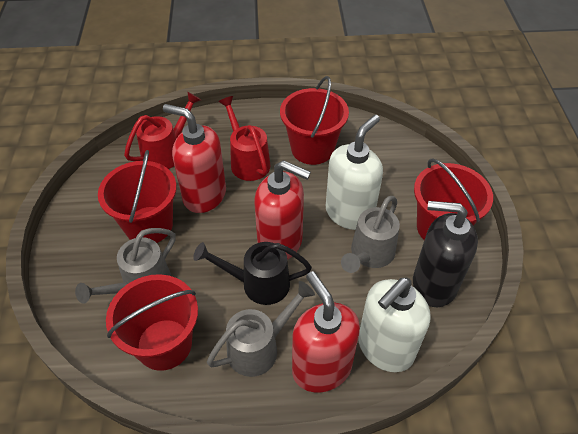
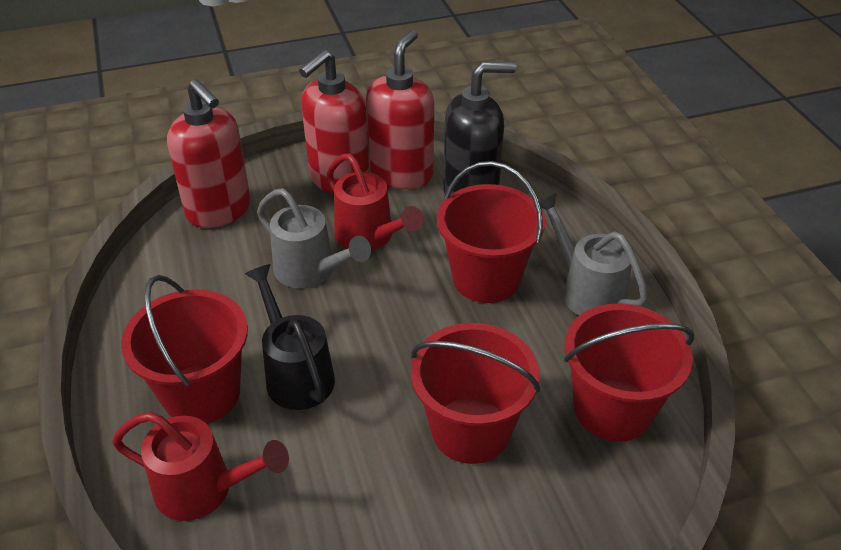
grey watering can: 3 -> 2
white soap dispenser: 2 -> 0

